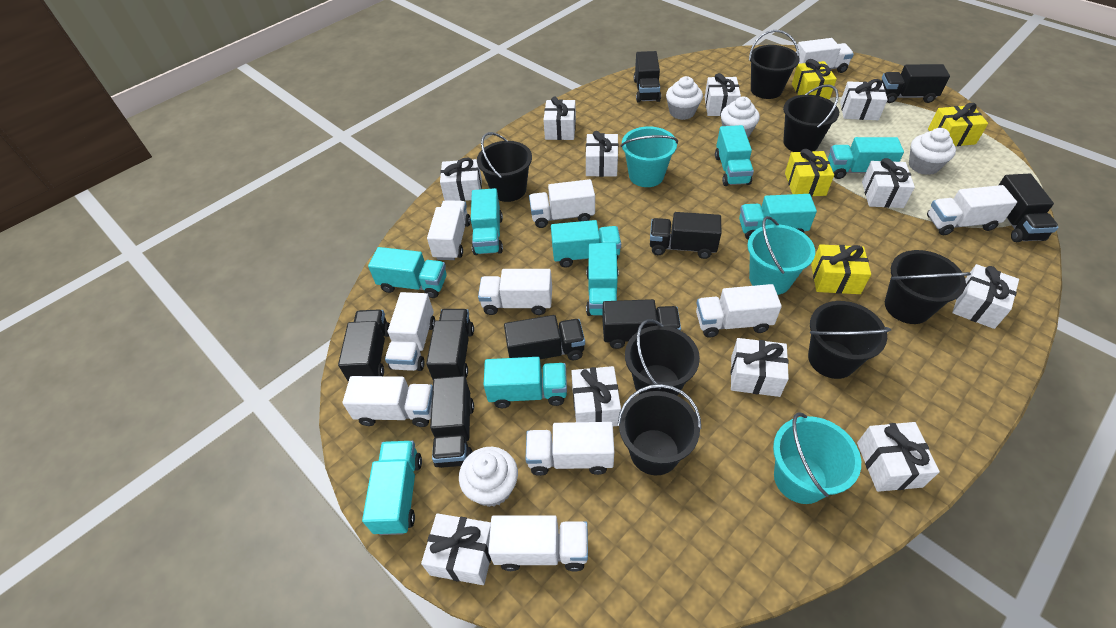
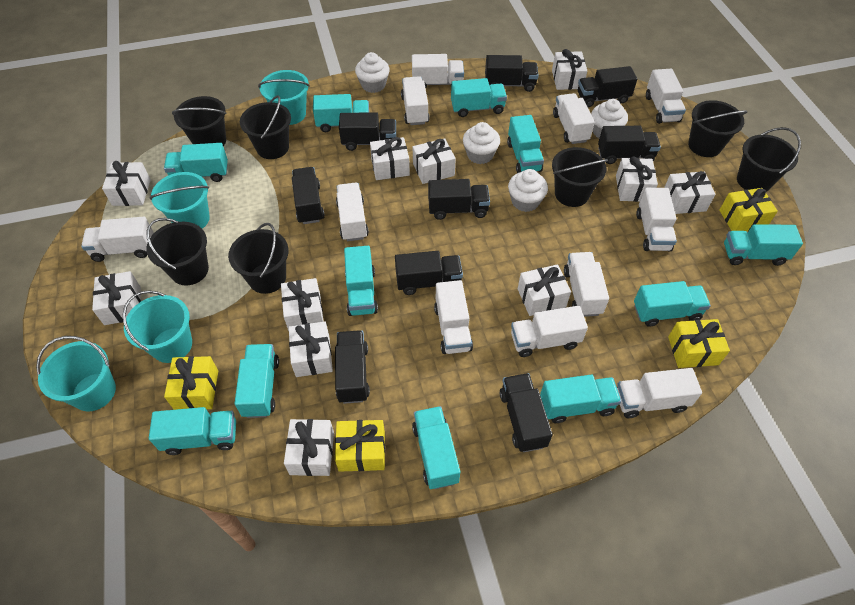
turquoise bucket: 3 -> 4
turquoise truck: 9 -> 11
white truck: 10 -> 11

